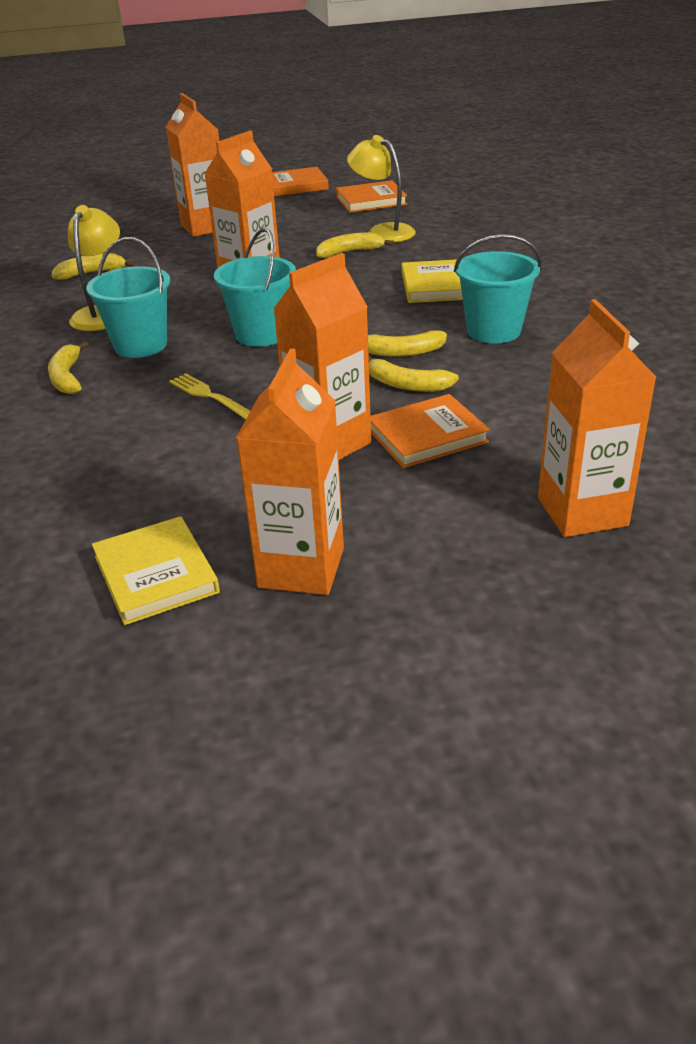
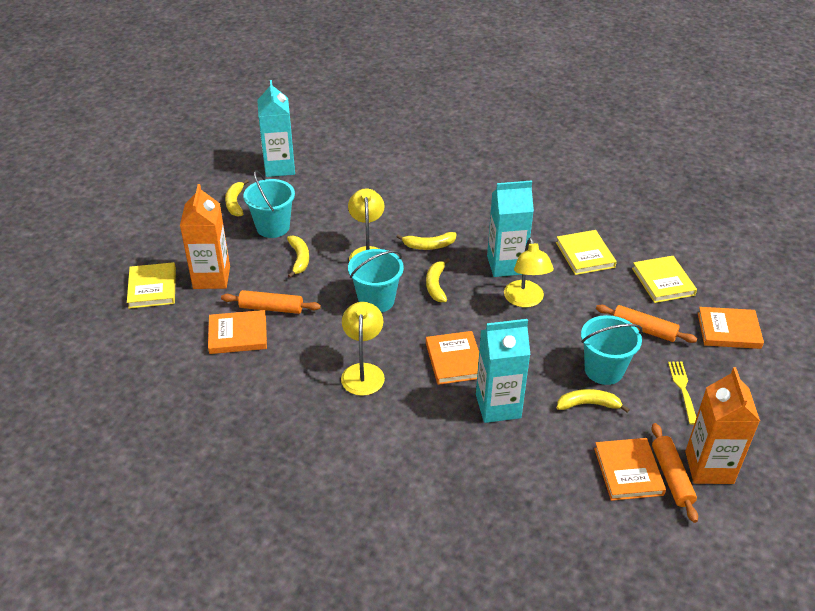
orange book: 3 -> 4
orange carton: 5 -> 2
orange rolling pin: 0 -> 3
turquoise carton: 0 -> 3
yellow book: 2 -> 3
yellow lamp: 2 -> 3

